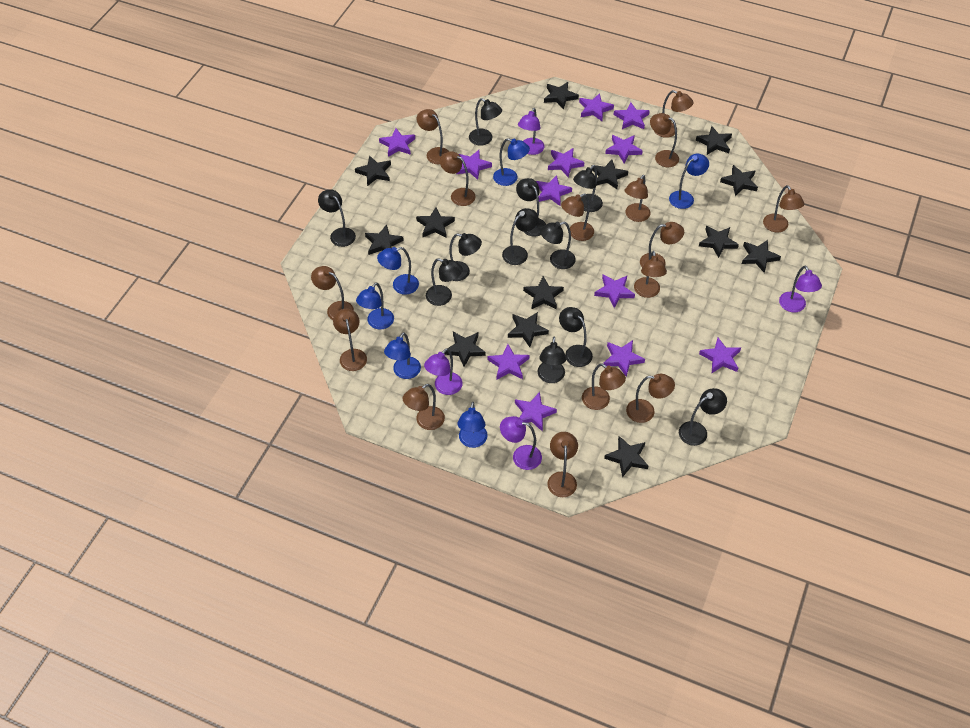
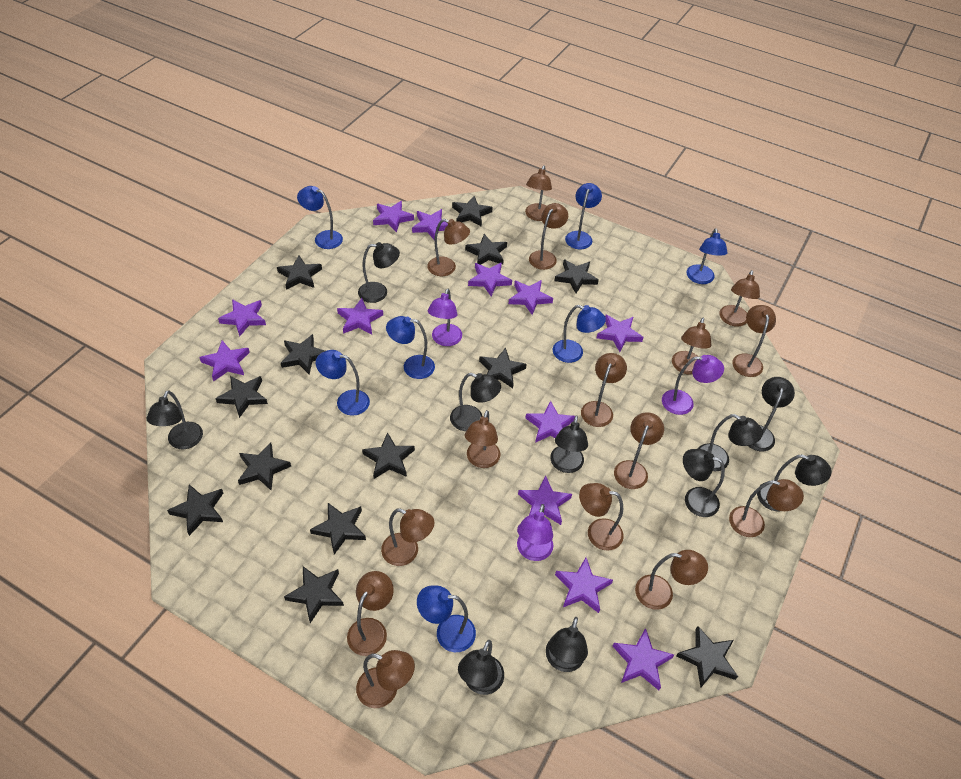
black lamp: 11 -> 10
blue lamp: 6 -> 7
purple lamp: 4 -> 3

